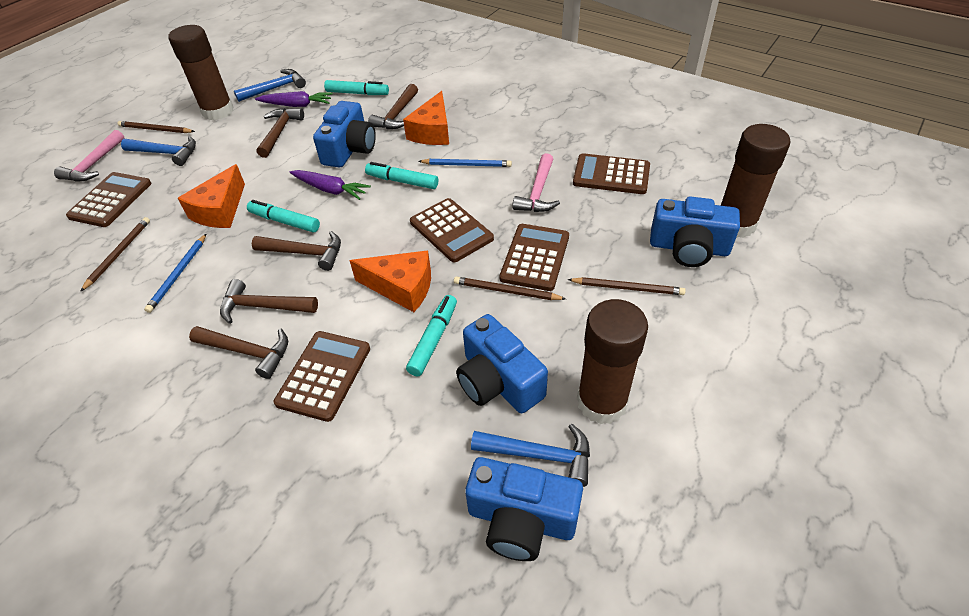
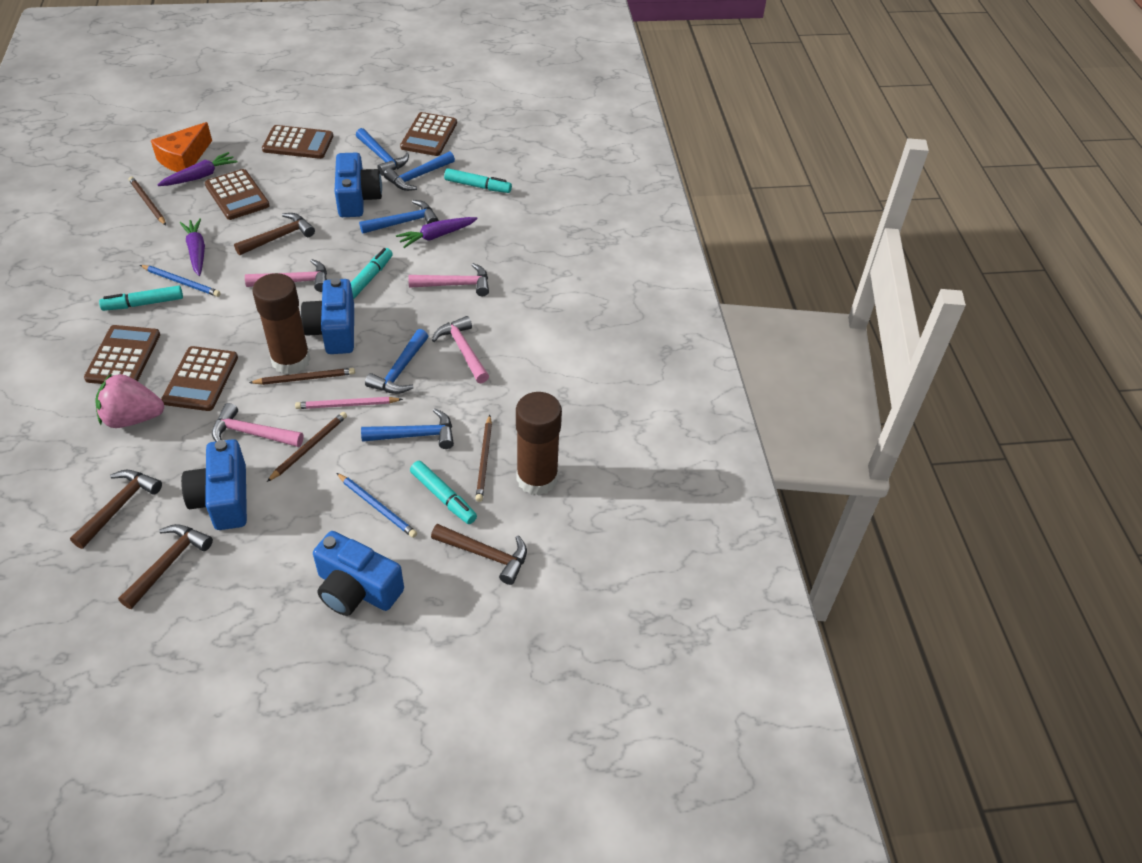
blue hammer: 3 -> 5
brown glue stick: 3 -> 2
brown hammer: 5 -> 4
orange cheese: 3 -> 1
pink hammer: 2 -> 4
pink pencil: 0 -> 1
pink strawberry: 0 -> 1
purple carrot: 2 -> 3

